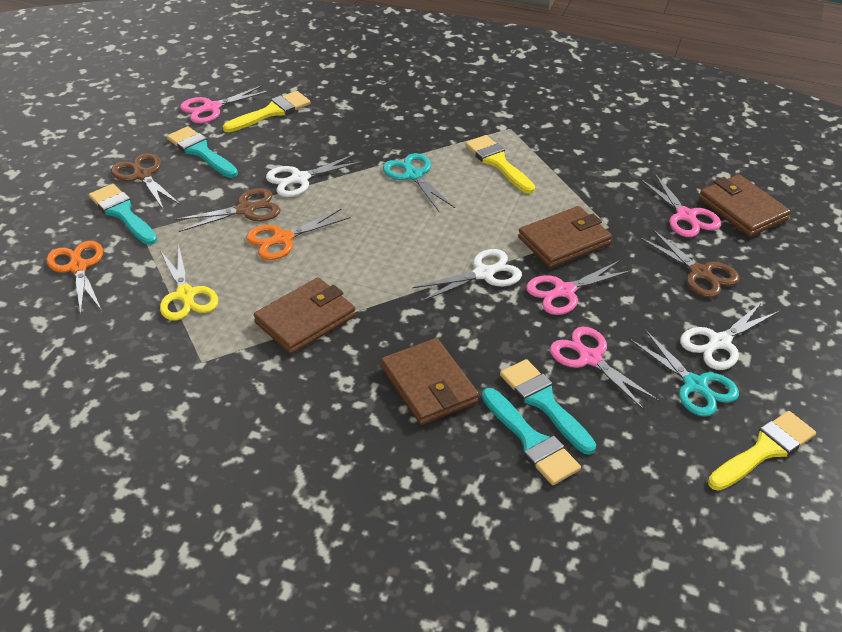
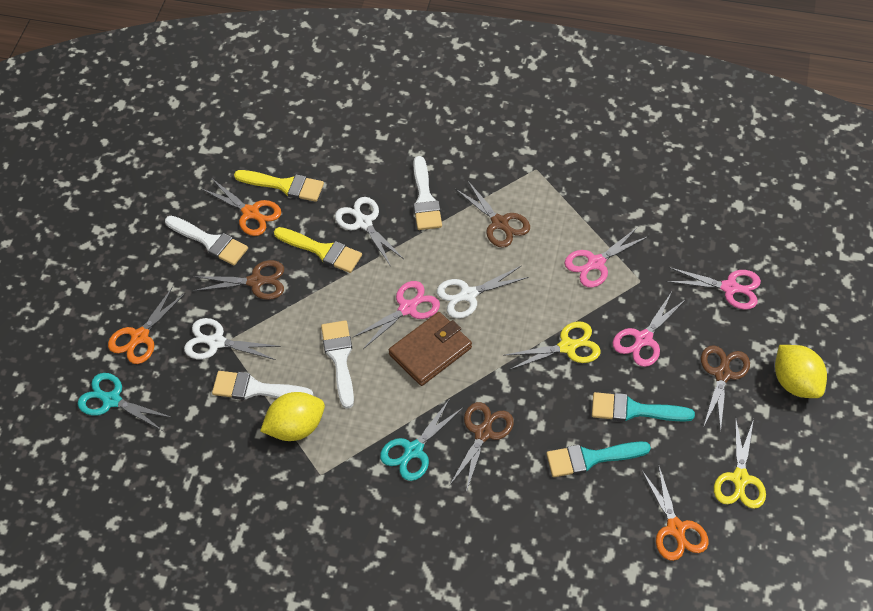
brown scissors: 3 -> 4
brown wallet: 4 -> 1
orange scissors: 2 -> 3
turquoise brush: 4 -> 2
white brush: 0 -> 4
yellow brush: 3 -> 2
yellow lemon: 0 -> 2
yellow scissors: 1 -> 2

